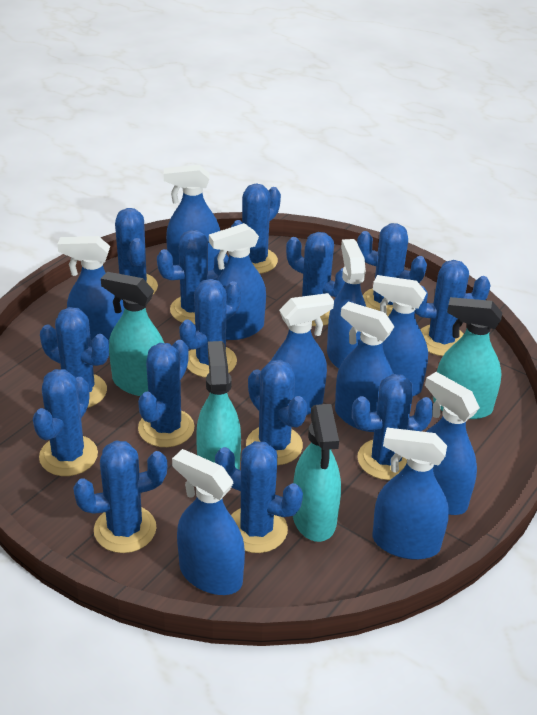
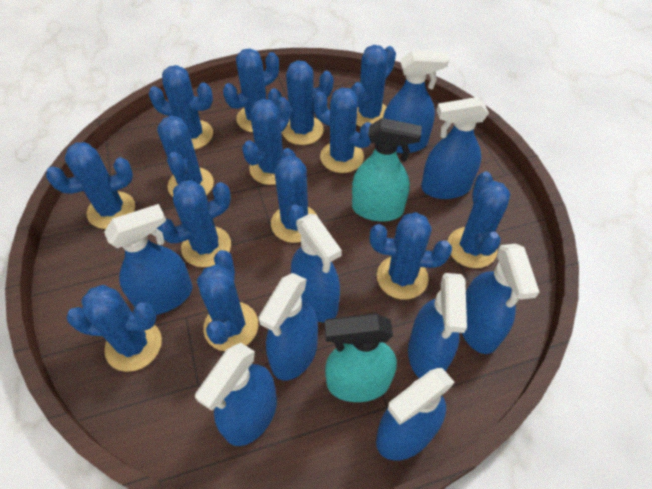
blue spray bottle: 10 -> 9
turquoise spray bottle: 4 -> 2

